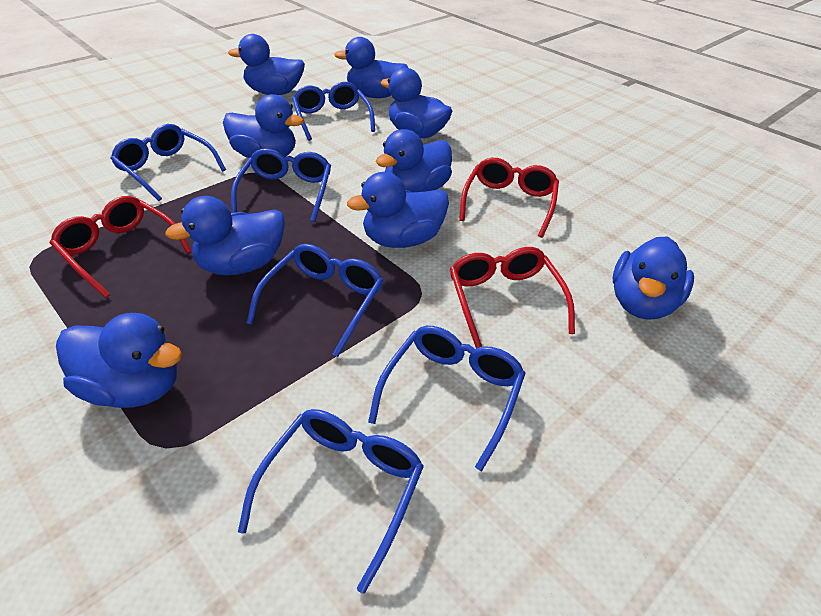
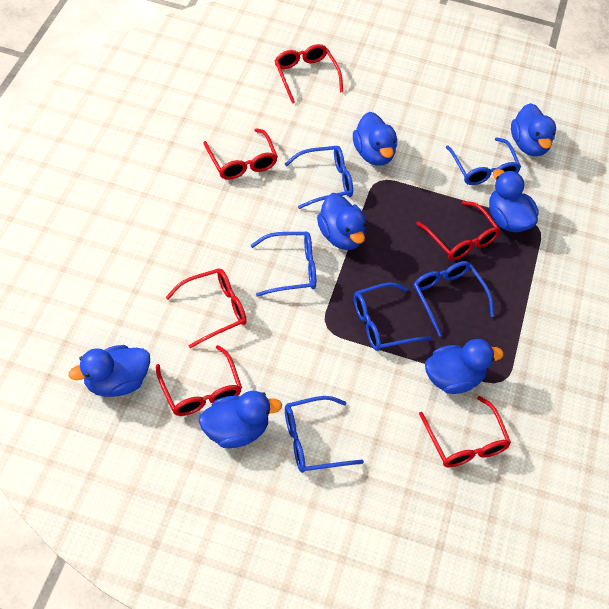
blue duck: 9 -> 7
red glasses: 3 -> 6

